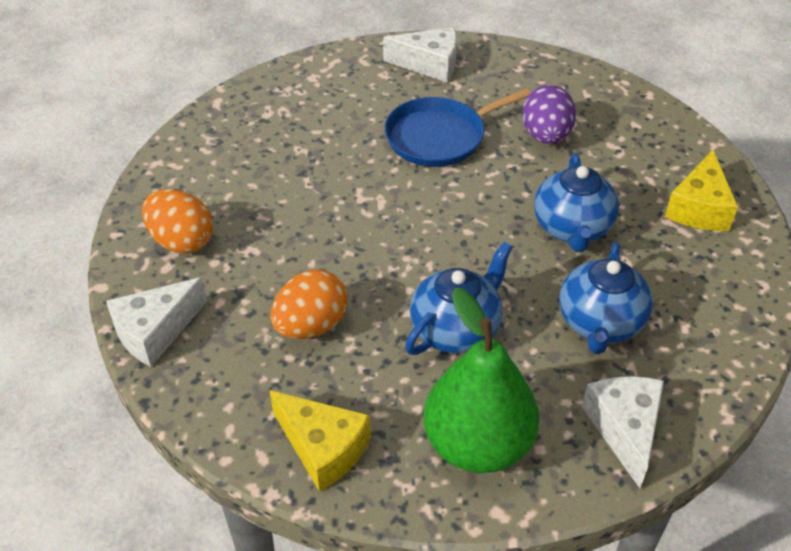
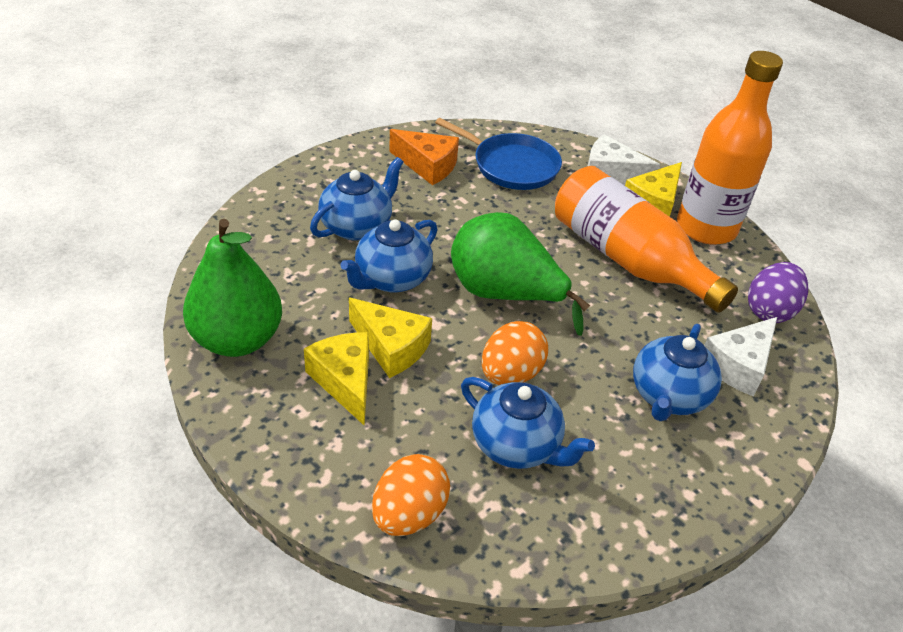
blue teapot: 3 -> 4
green pear: 1 -> 2
orange bottle: 0 -> 2
orange cheese: 0 -> 1
white cheese: 3 -> 2
yellow cheese: 2 -> 3

